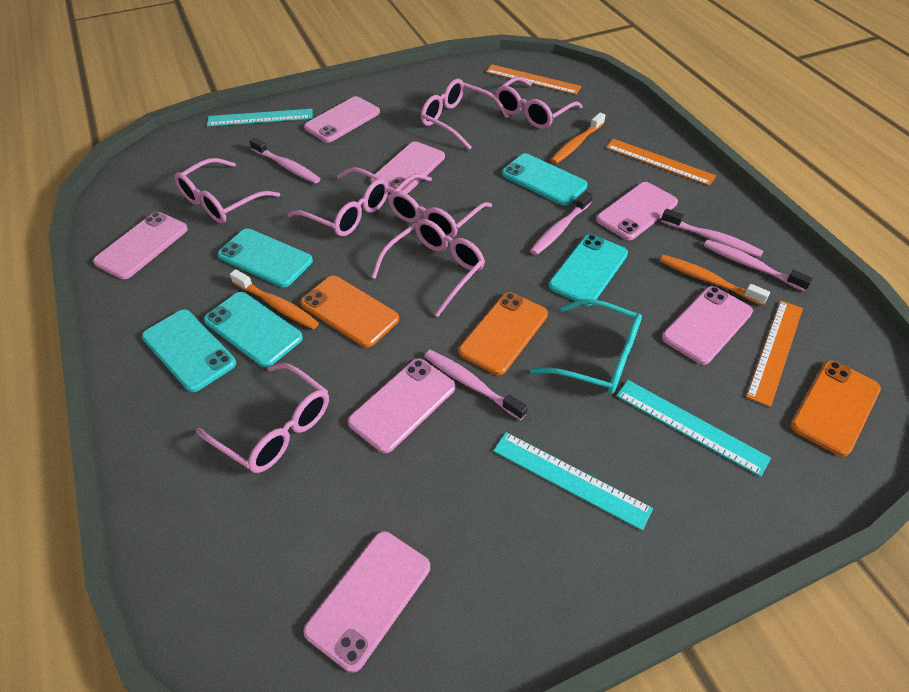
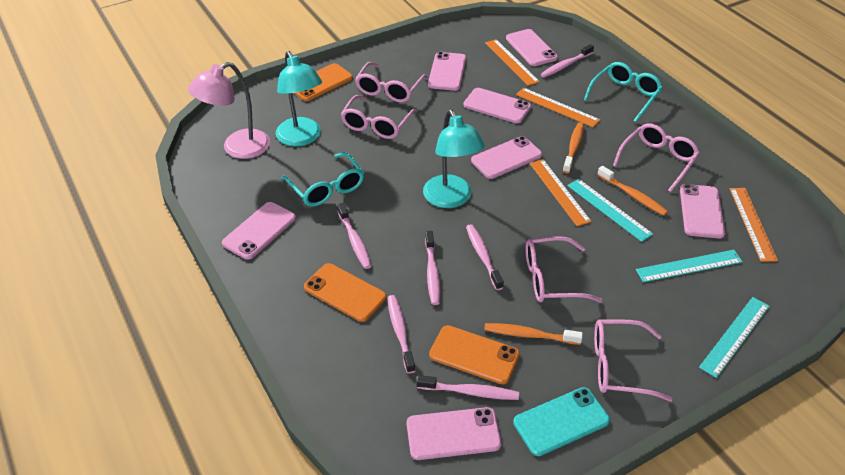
orange ruler: 3 -> 4
pink glasses: 7 -> 5
pink lamp: 0 -> 1
pink toothbrush: 5 -> 6
turquoise glasses: 1 -> 2
turquoise lamp: 0 -> 2
turquoise phone: 5 -> 1

